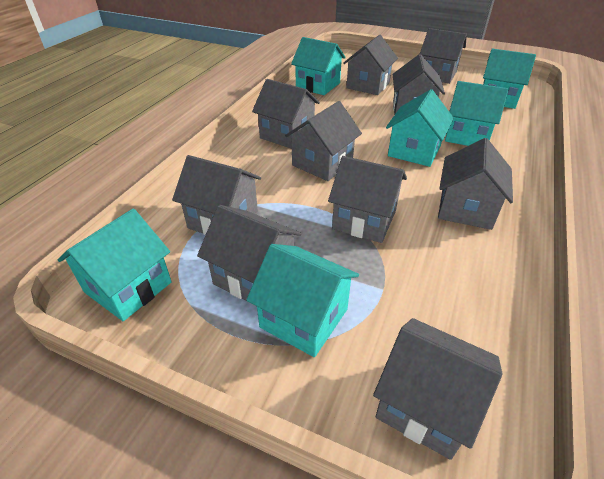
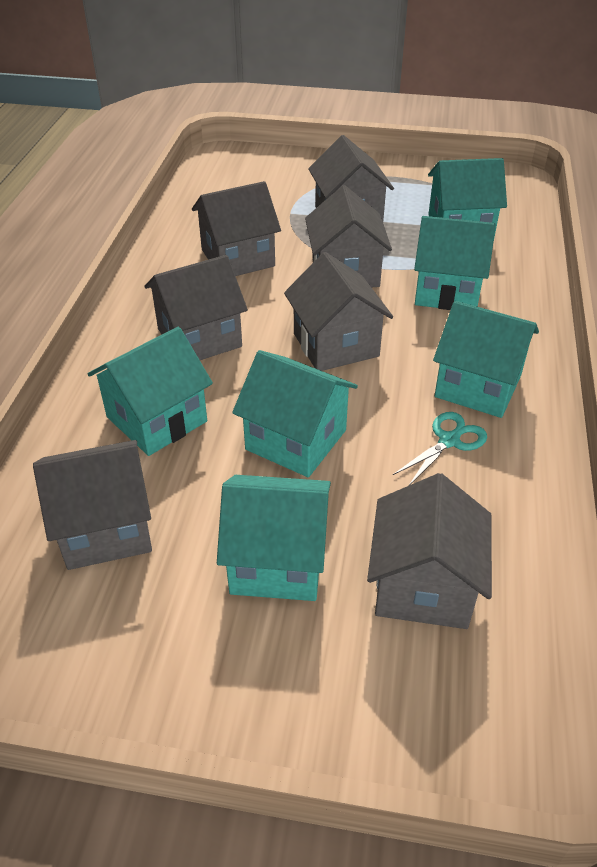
grey house: 10 -> 7
turquoise scissors: 0 -> 1

